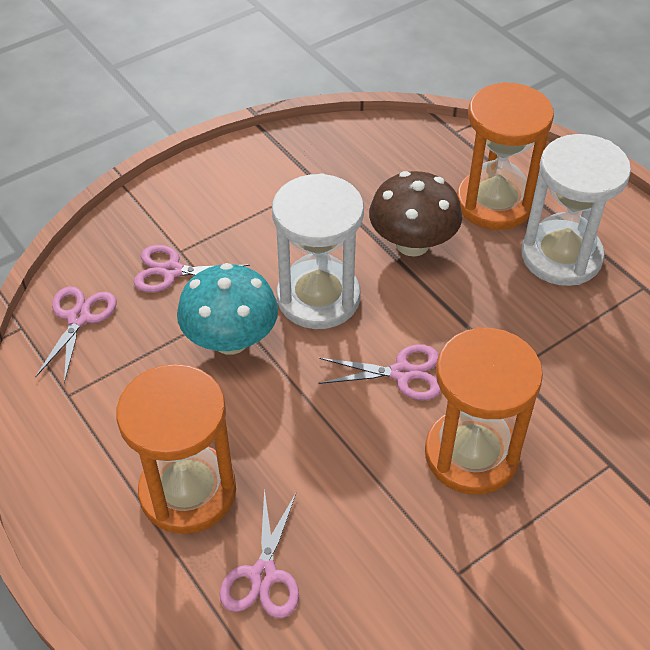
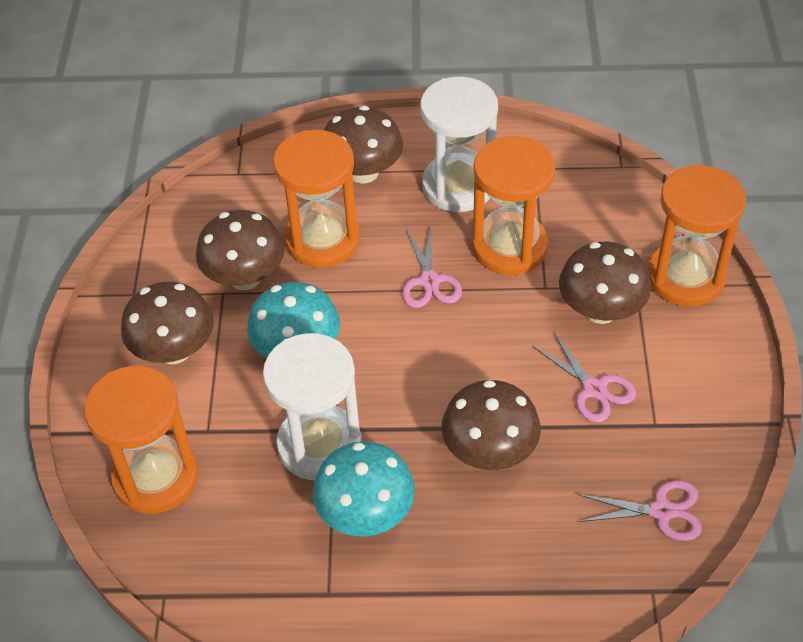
brown mushroom: 1 -> 5
orange hourglass: 3 -> 4
pink scissors: 4 -> 3
turquoise mushroom: 1 -> 2

